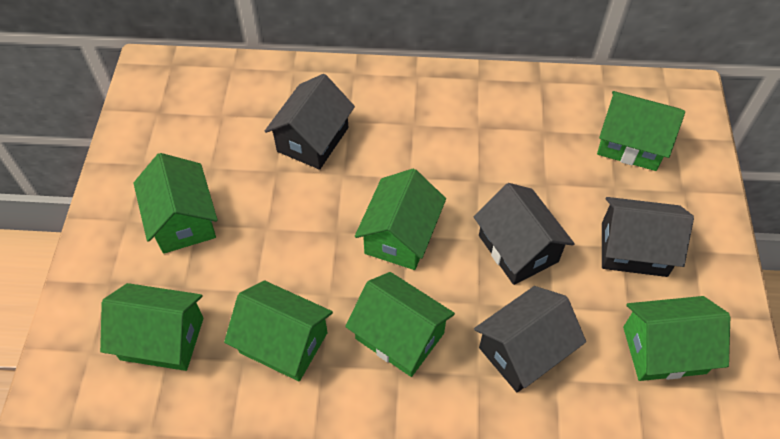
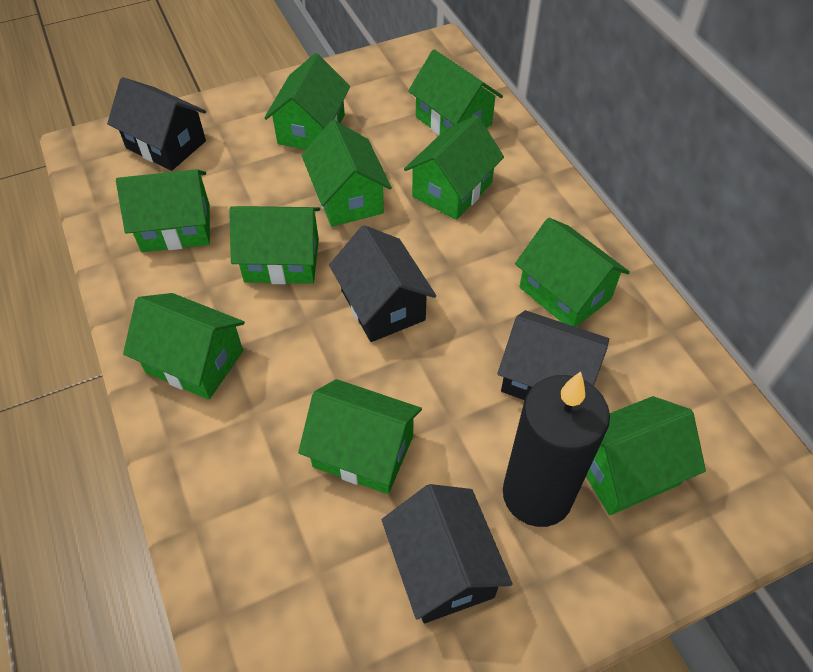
black candle: 0 -> 1
green house: 7 -> 10

